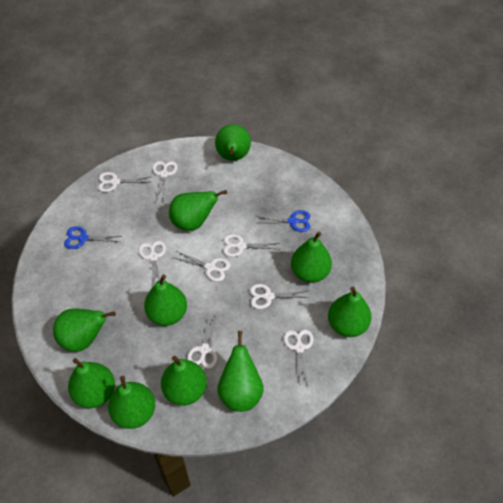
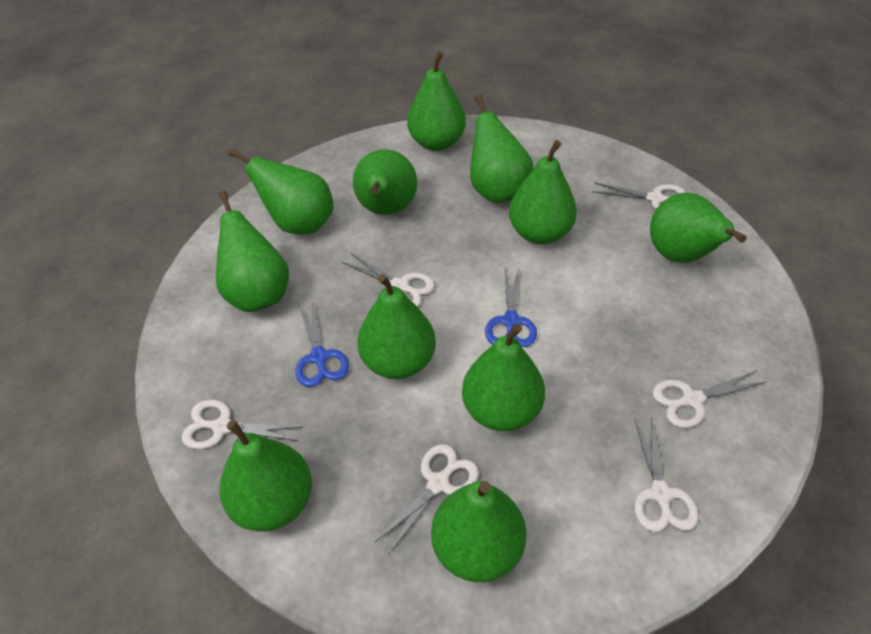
green pear: 10 -> 11
white scissors: 8 -> 6

